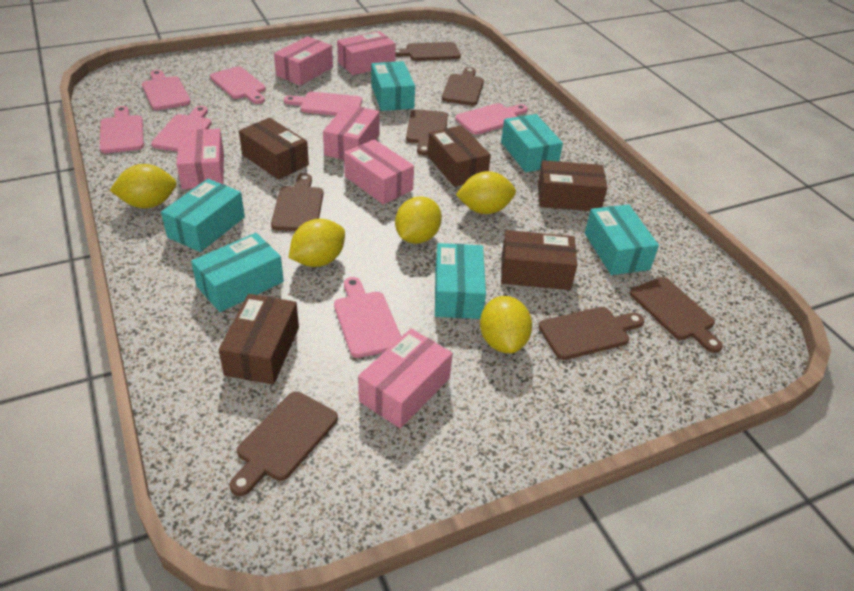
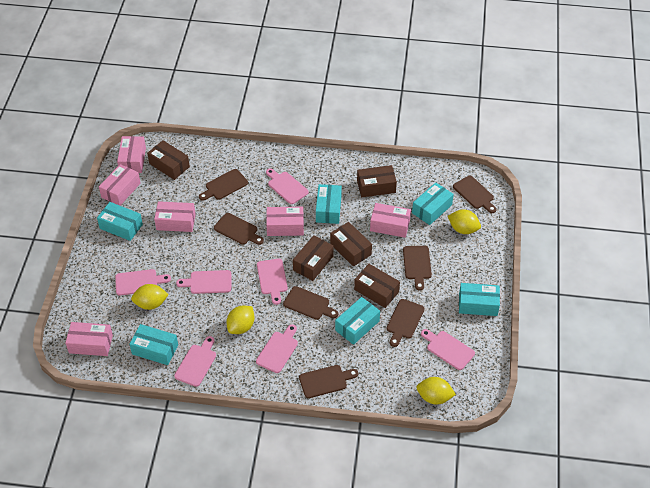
yellow lemon: 5 -> 4

